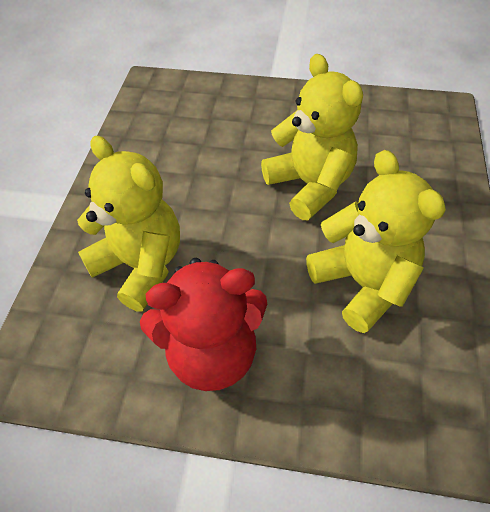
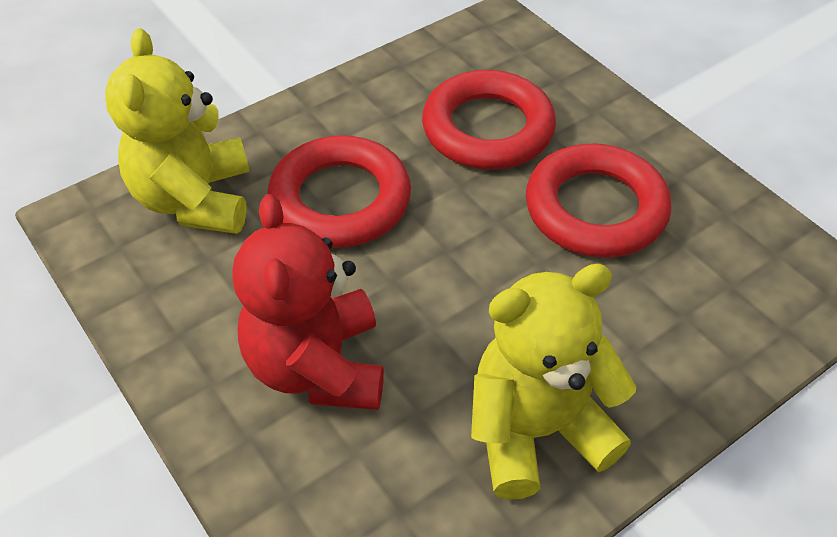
red ring: 0 -> 3
yellow teddy bear: 3 -> 2

